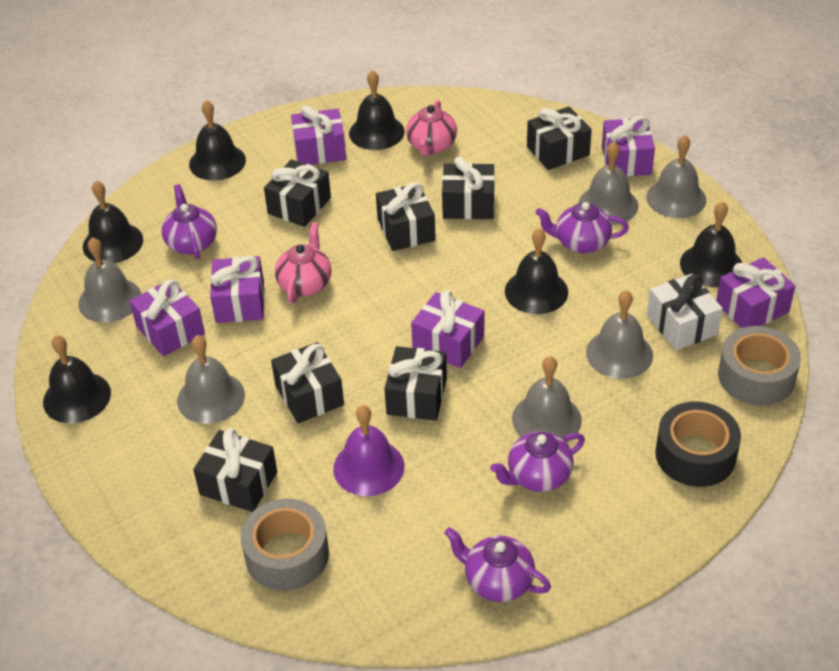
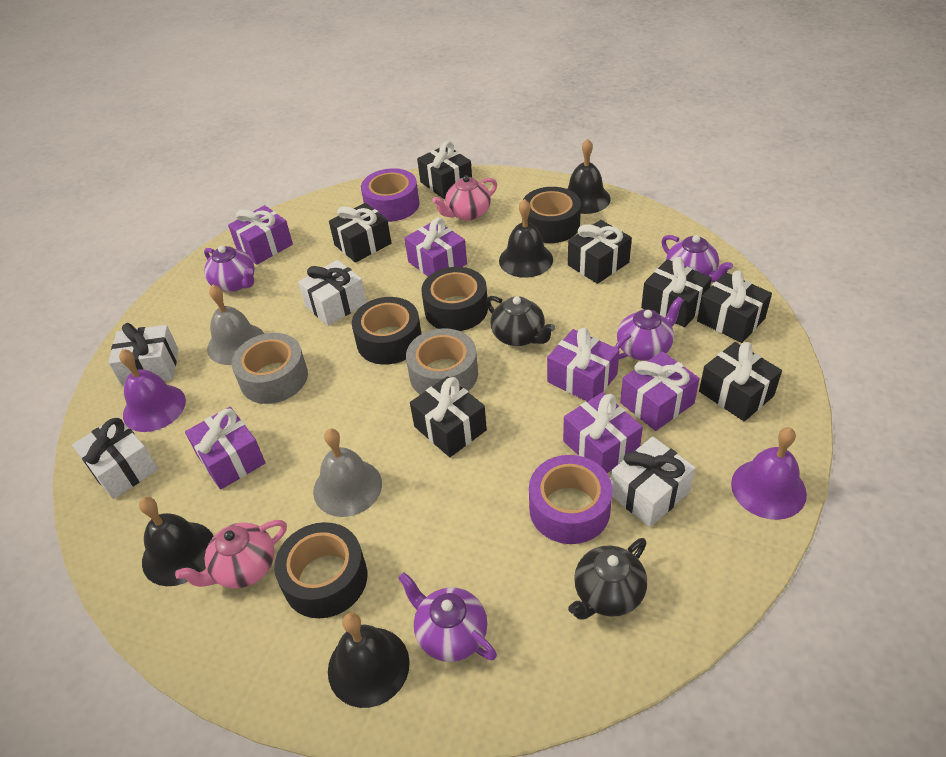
black bell: 6 -> 4
black tape: 1 -> 4
black teapot: 0 -> 2
grey bell: 6 -> 2
purple bell: 1 -> 2
purple tape: 0 -> 2
white gift: 1 -> 4

